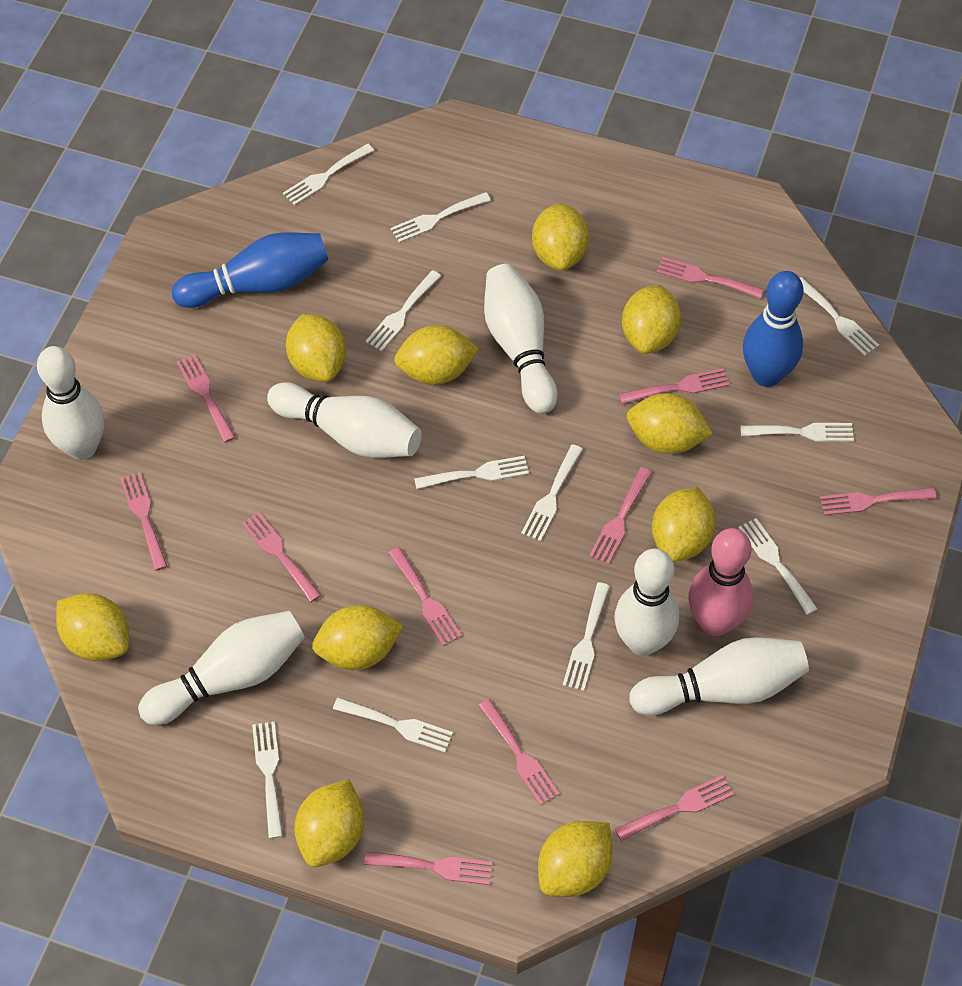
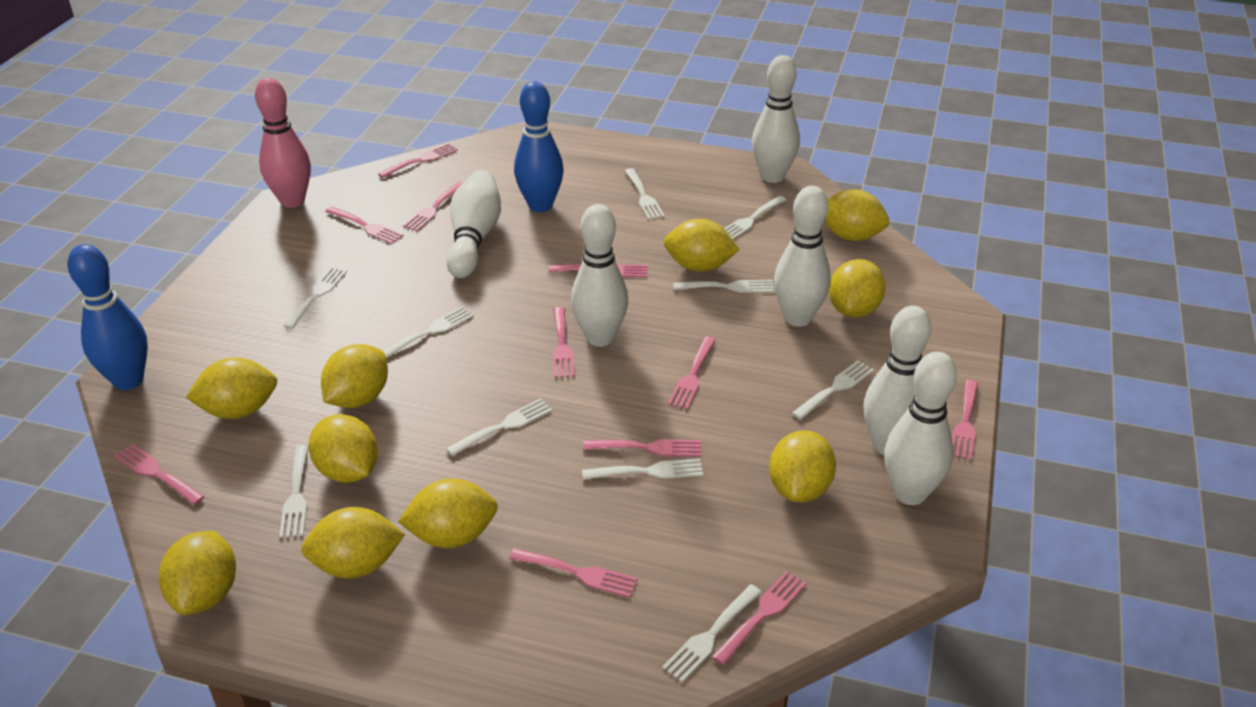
white fork: 11 -> 10

